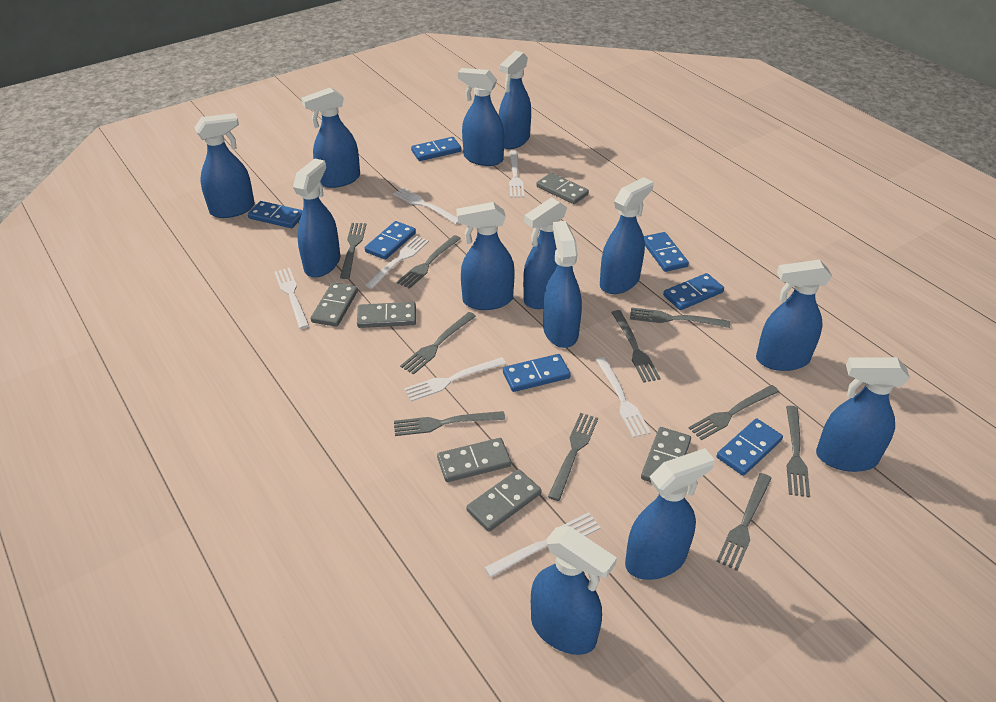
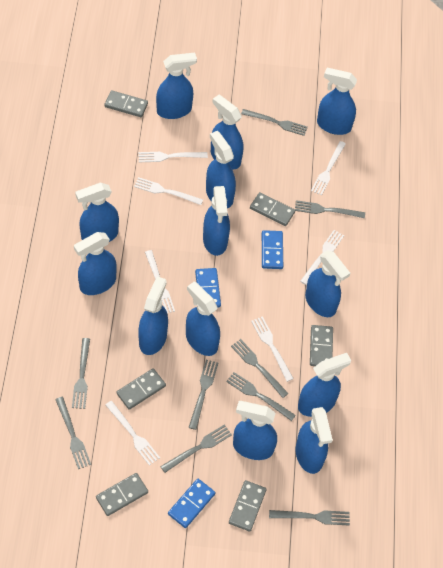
blue domino: 7 -> 3
grey fork: 10 -> 9

